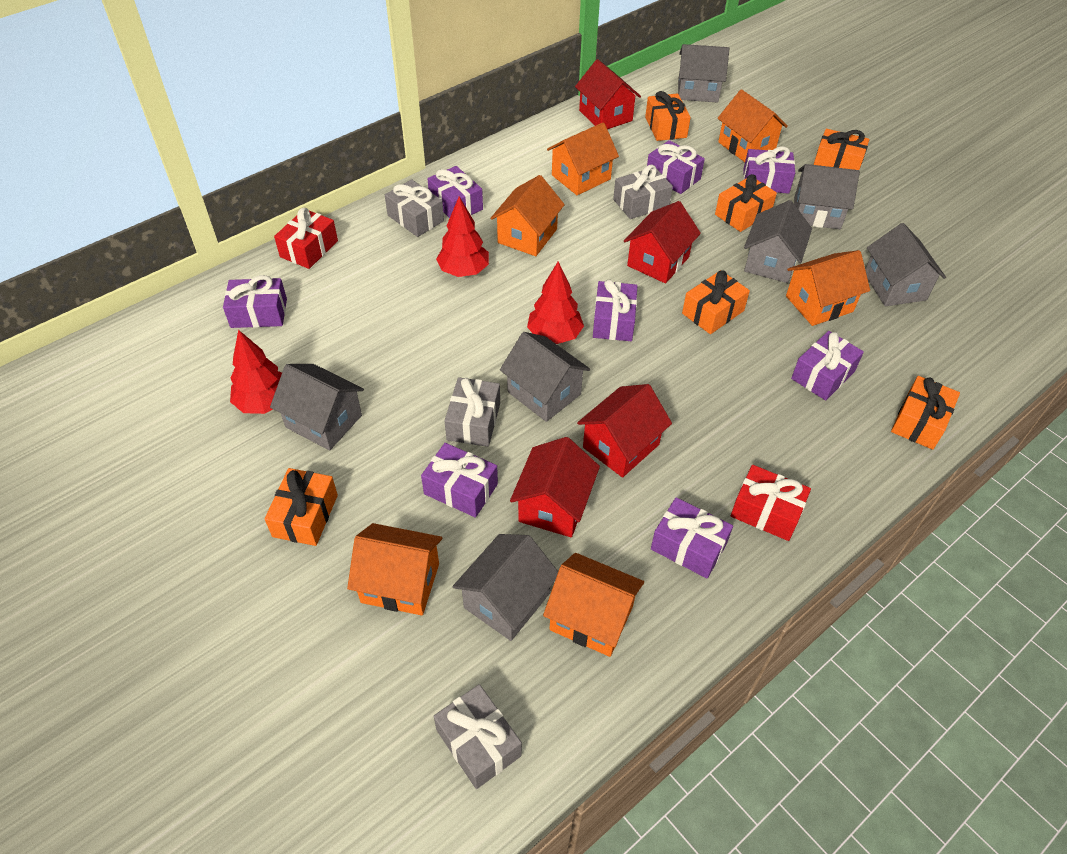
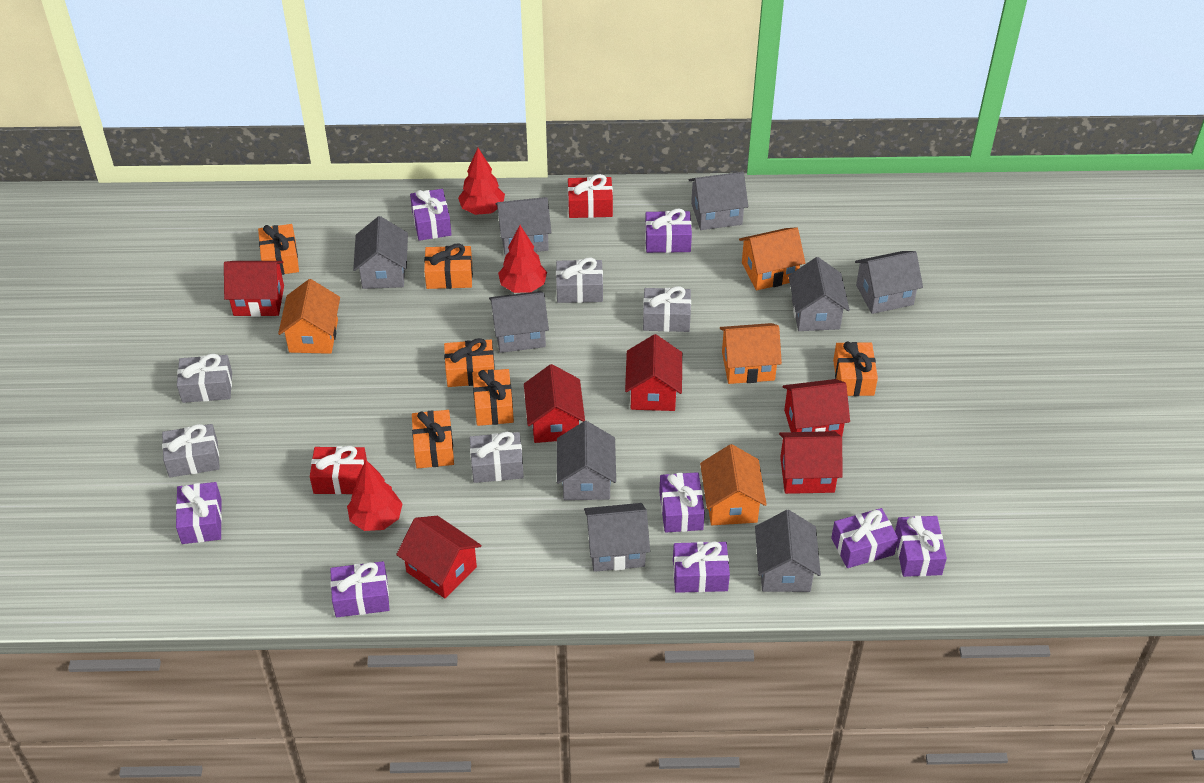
grey gift: 4 -> 5
grey house: 7 -> 9
orange house: 6 -> 4
red house: 4 -> 6

